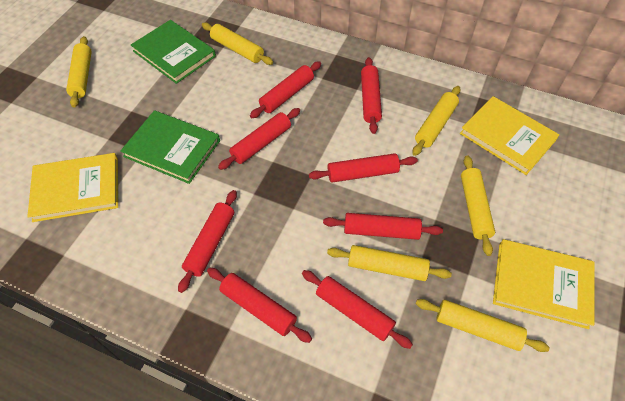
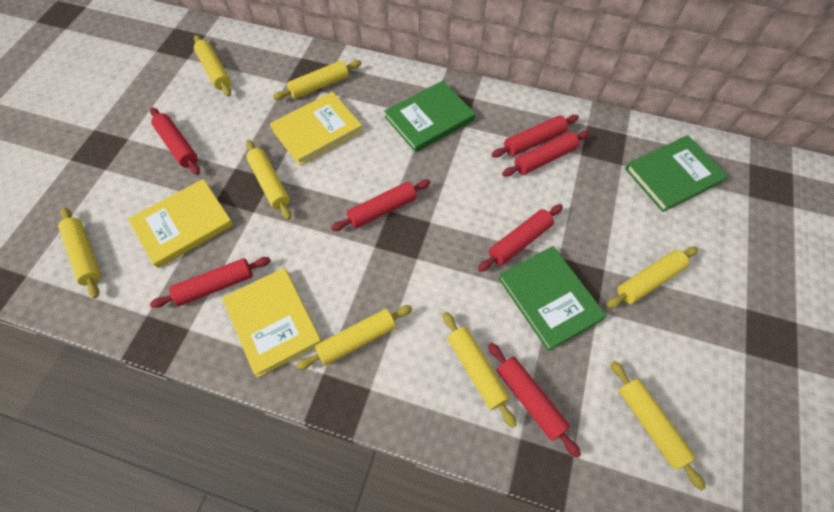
green book: 2 -> 3
red rolling pin: 8 -> 7
yellow rolling pin: 6 -> 8

